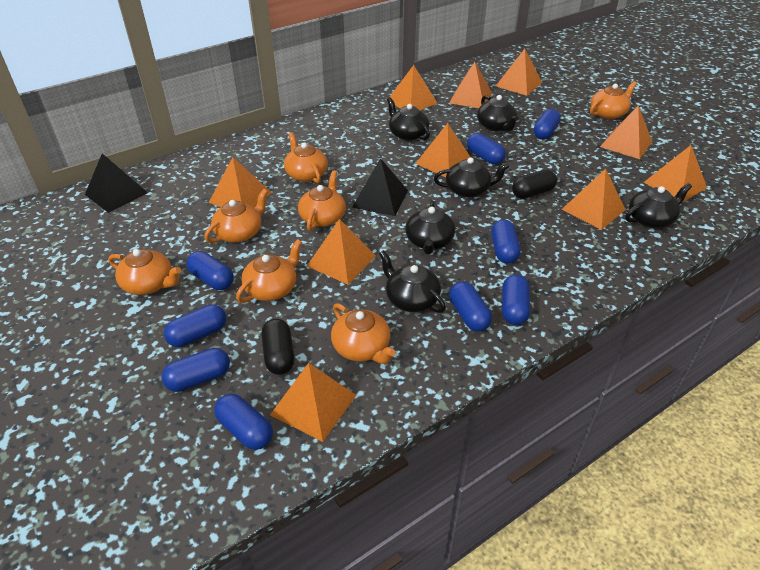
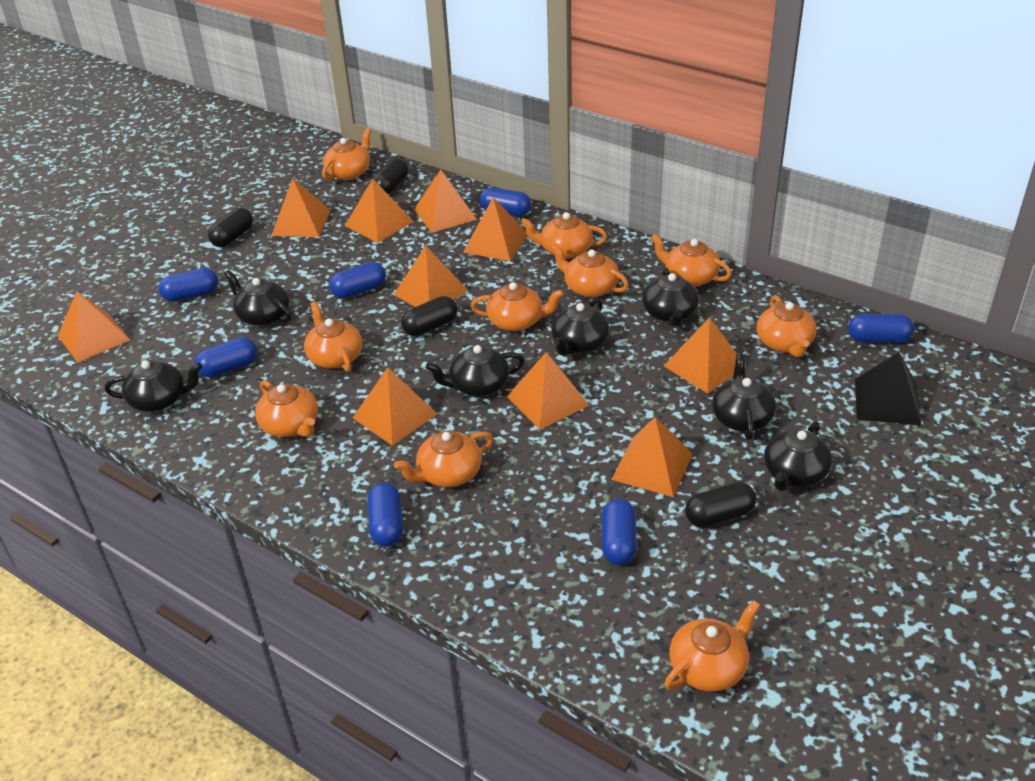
black capsule: 2 -> 4
black pyramid: 2 -> 1
black teapot: 6 -> 7
blue capsule: 9 -> 7
orange teapot: 7 -> 10

